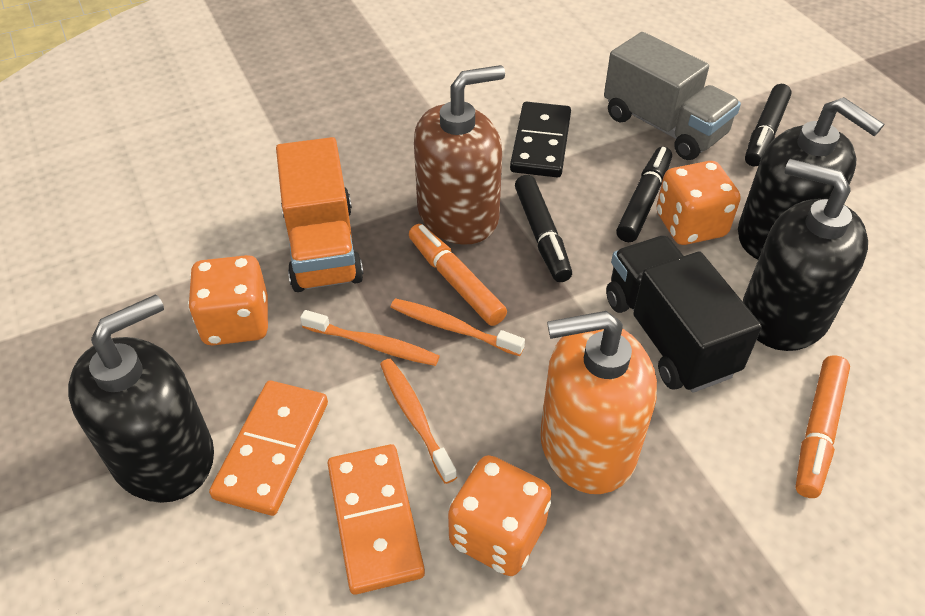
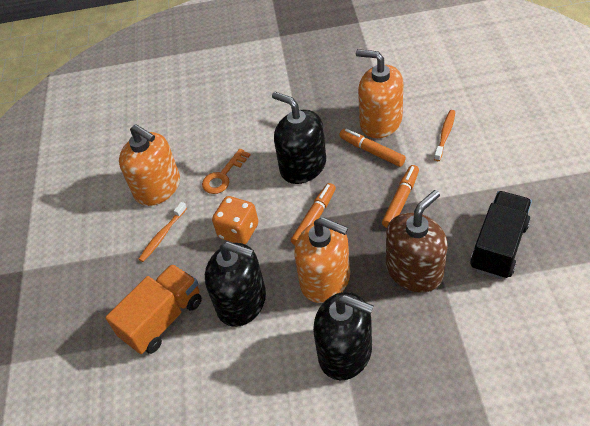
black domino: 1 -> 0
black marker: 3 -> 0
grey truck: 1 -> 0
orange dice: 3 -> 1
orange domino: 2 -> 0
orange key: 0 -> 1
orange marker: 2 -> 3
orange soap dispenser: 1 -> 3
orange toothbrush: 3 -> 2

